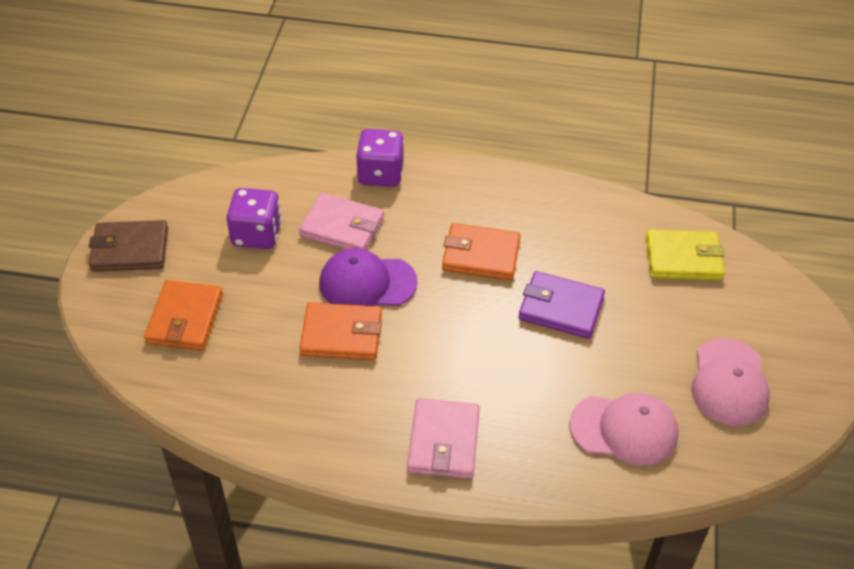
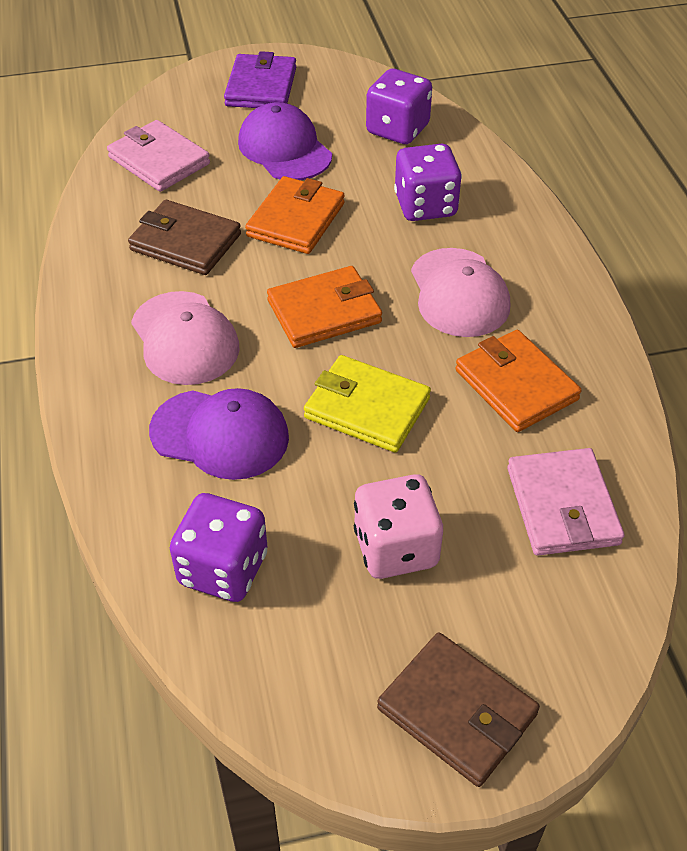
brown wallet: 1 -> 2
pink dice: 0 -> 1
purple cap: 1 -> 2
purple dice: 2 -> 3

